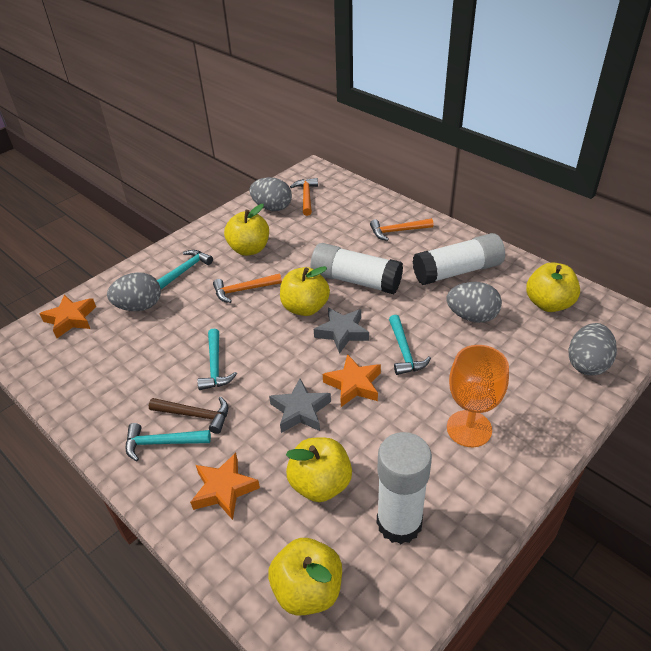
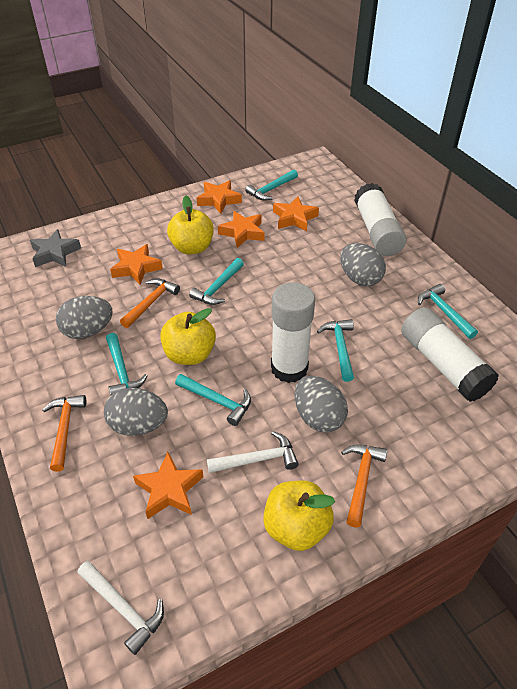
brown hammer: 1 -> 0
grey star: 2 -> 1
orange goblet: 1 -> 0
orange star: 3 -> 5
turquoise hammer: 4 -> 6
white hammer: 0 -> 2
yellow apple: 5 -> 3

